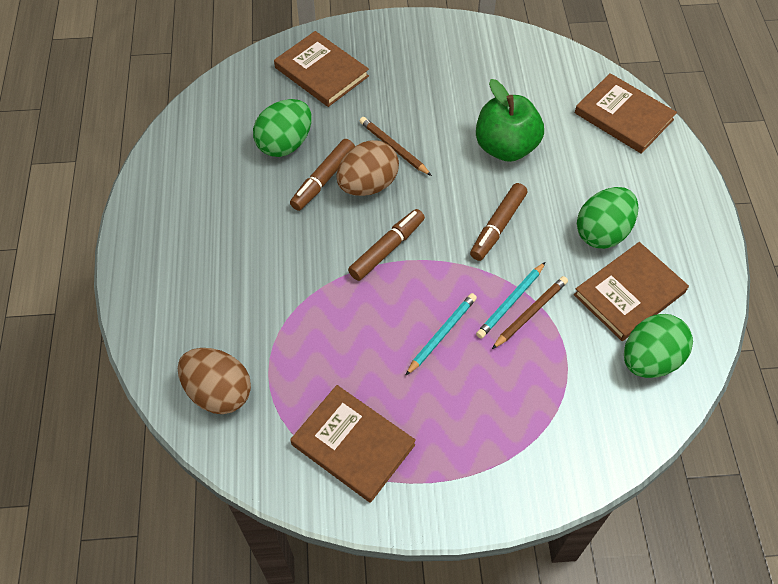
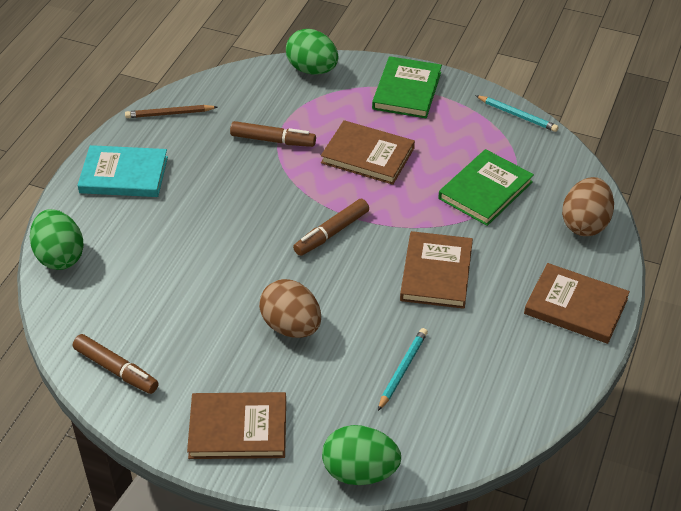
brown pencil: 2 -> 1
green apple: 1 -> 0
green book: 0 -> 2
turquoise book: 0 -> 1

